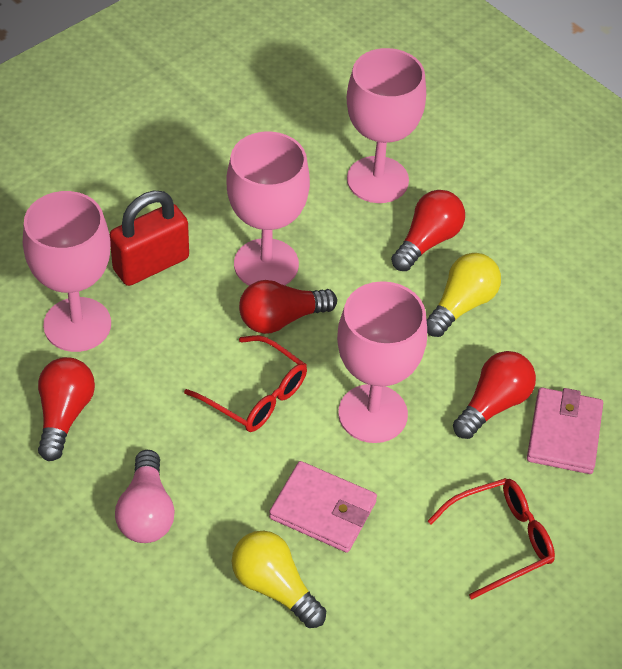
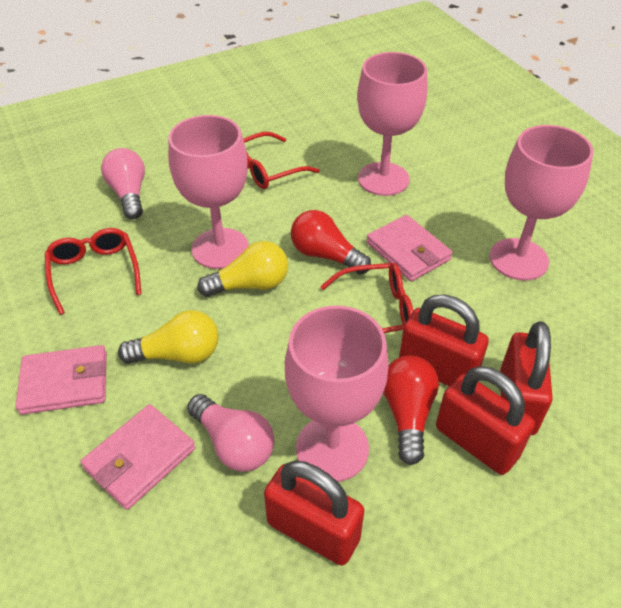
pink light bulb: 1 -> 2
pink wallet: 2 -> 3
red glasses: 2 -> 3
red light bulb: 4 -> 2
red padlock: 1 -> 4

